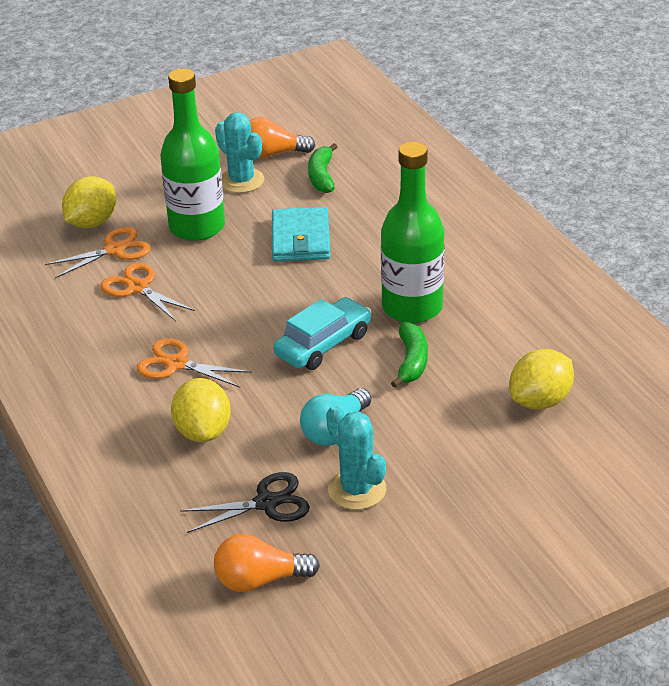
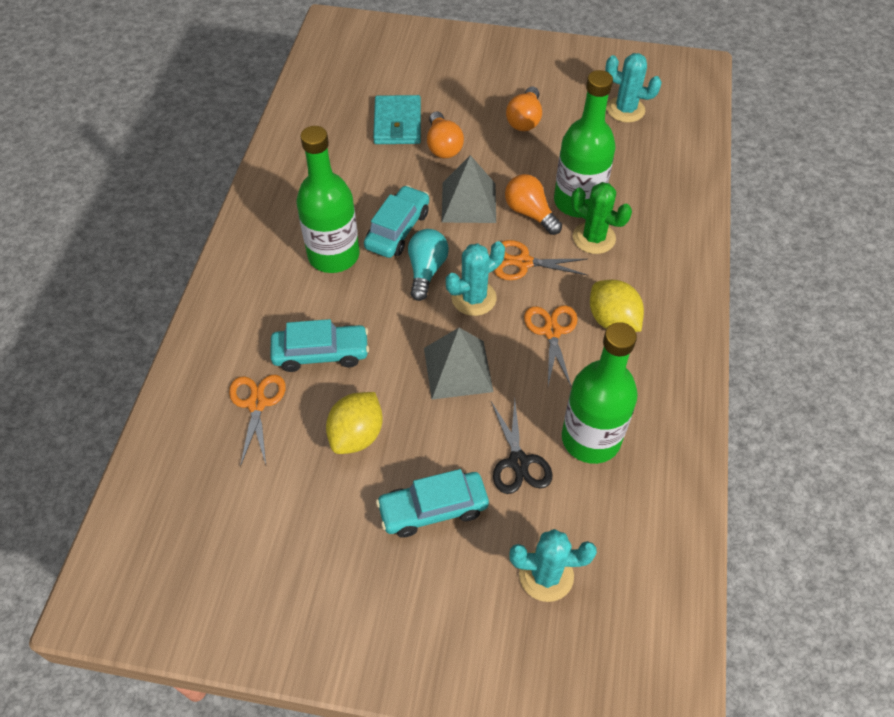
green banana: 2 -> 0
green bottle: 2 -> 3
green cactus: 0 -> 1
grey pyramid: 0 -> 2
orange light bulb: 2 -> 3
turquoise cactus: 2 -> 3
turquoise car: 1 -> 3
yellow lemon: 3 -> 2

